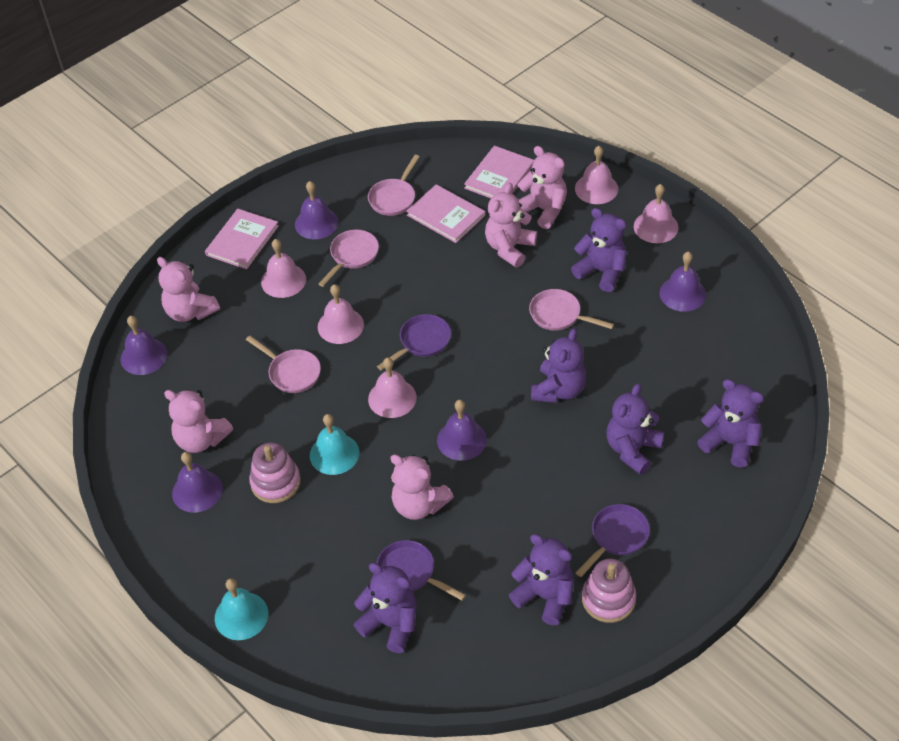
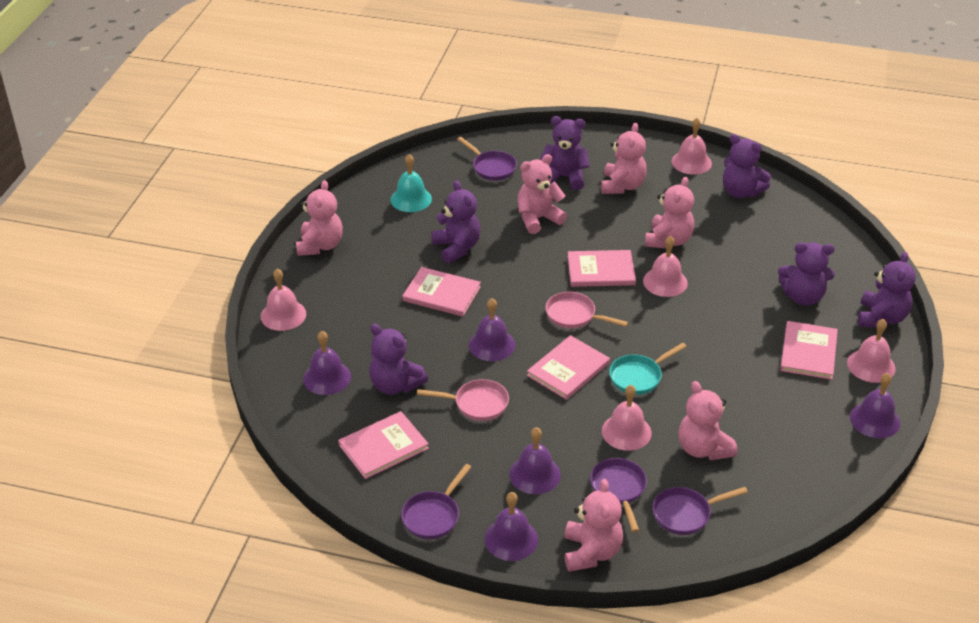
pink book: 3 -> 5
pink pan: 4 -> 2
pink stacking toy: 2 -> 0
pink teddy bear: 5 -> 6
purple pan: 3 -> 4
turquoise bell: 2 -> 1
turquoise pan: 0 -> 1

